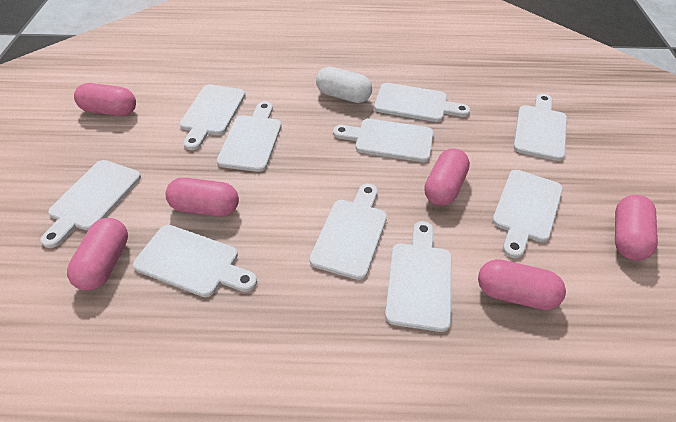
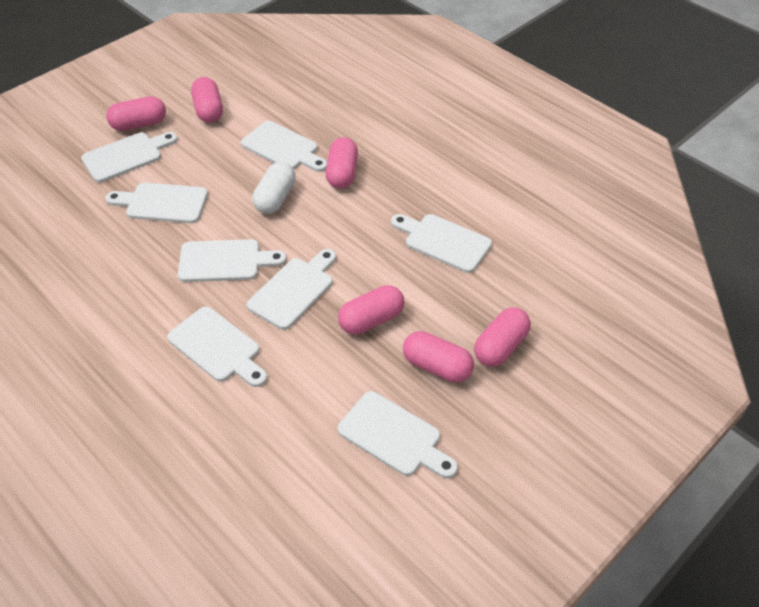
white cutting board: 10 -> 8

